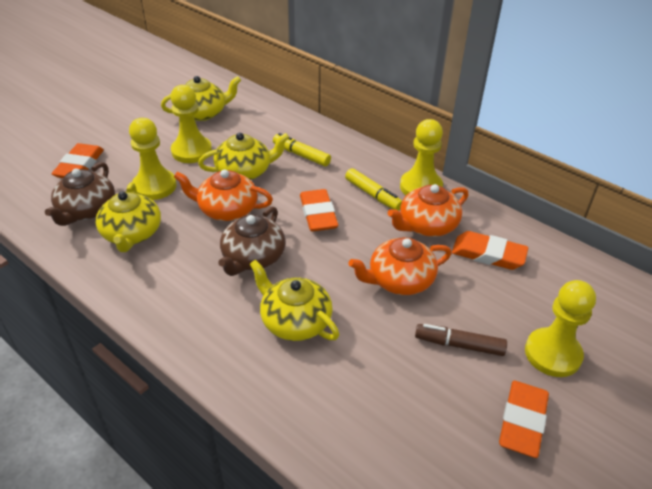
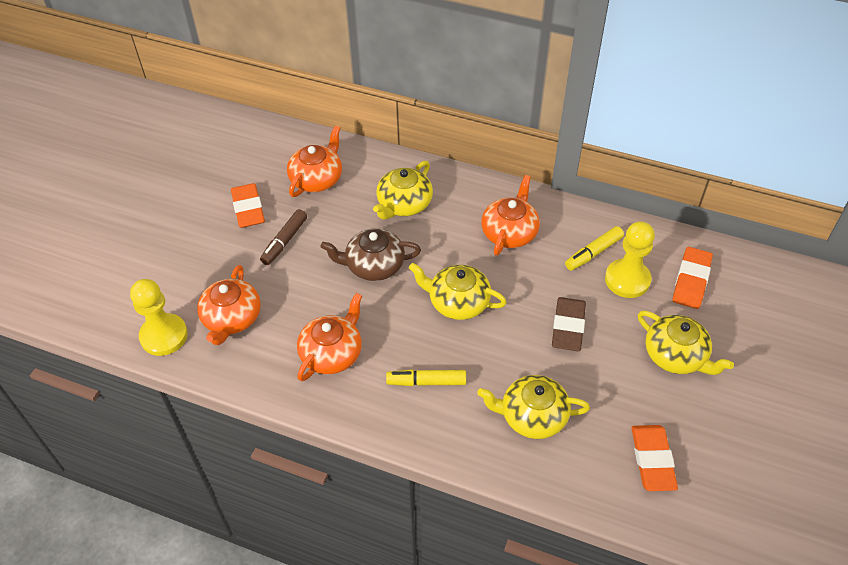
brown eraser: 0 -> 1
brown teapot: 2 -> 1
orange eraser: 4 -> 3
orange teapot: 3 -> 4
yellow pawn: 4 -> 2

